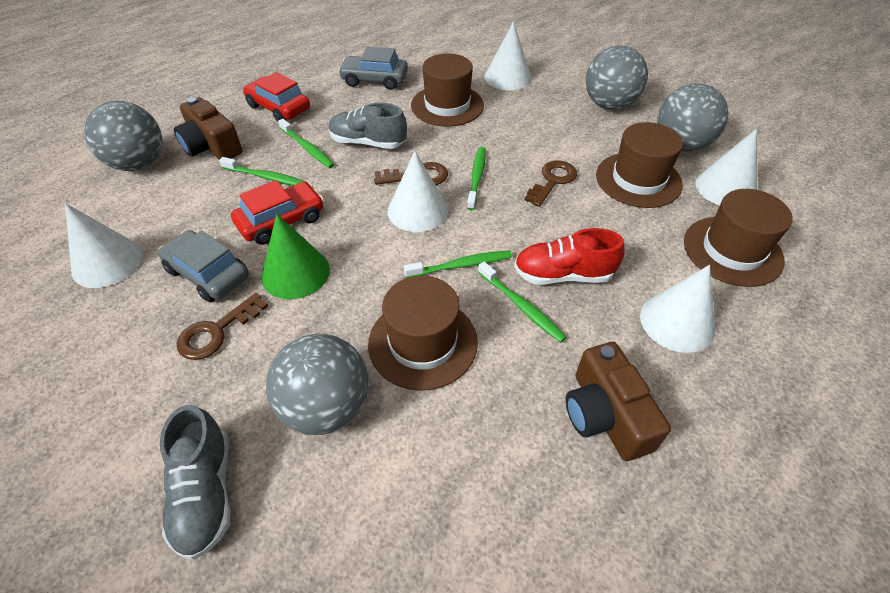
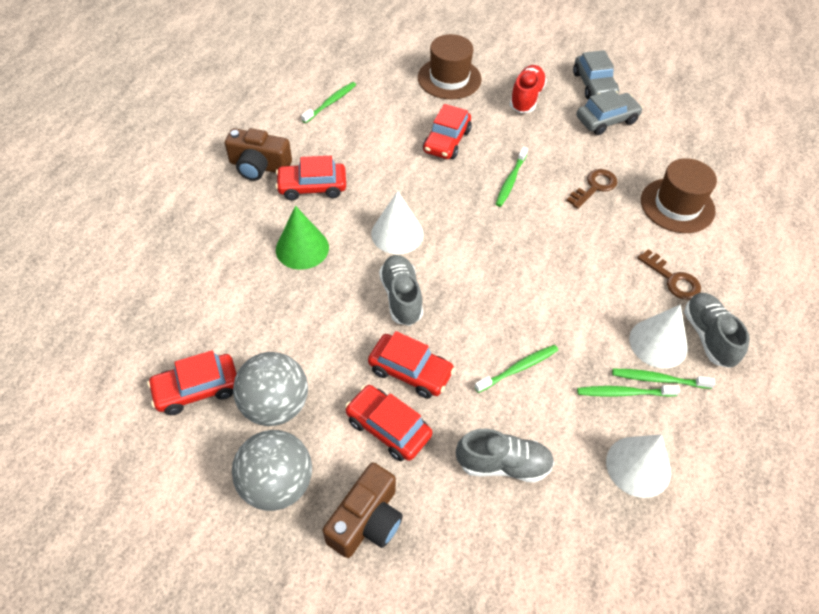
brown hat: 4 -> 2
brown key: 3 -> 2
grey ball: 4 -> 2
grey shoe: 2 -> 3
red car: 2 -> 5
white cone: 5 -> 3

